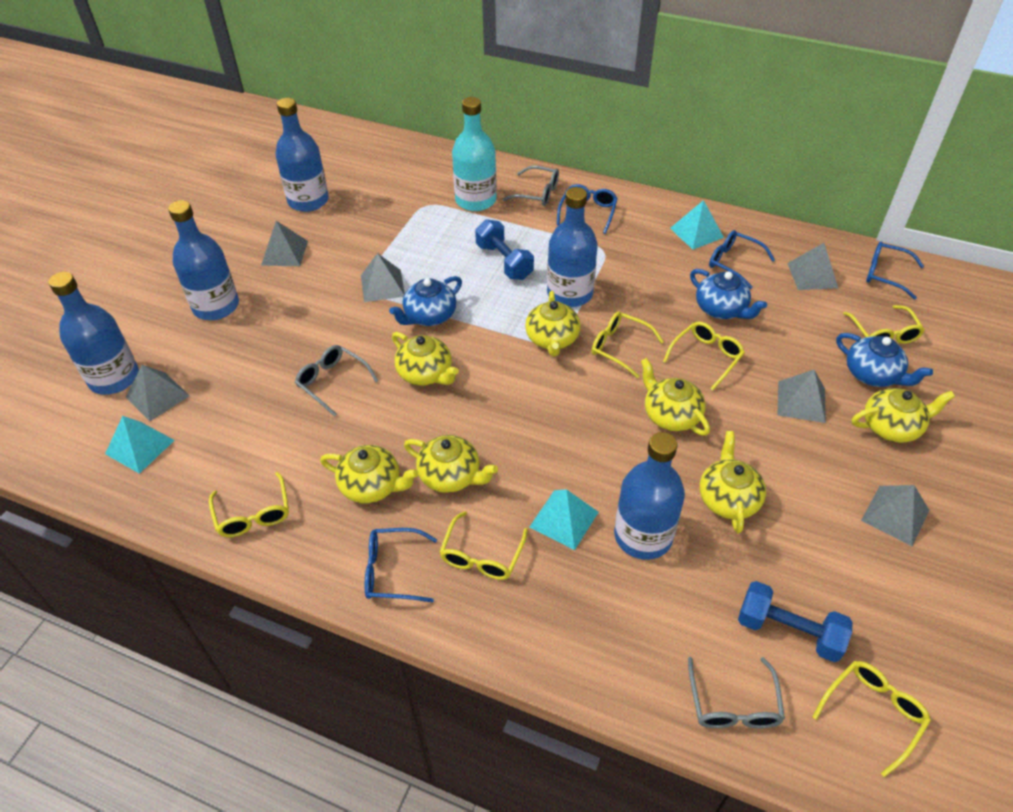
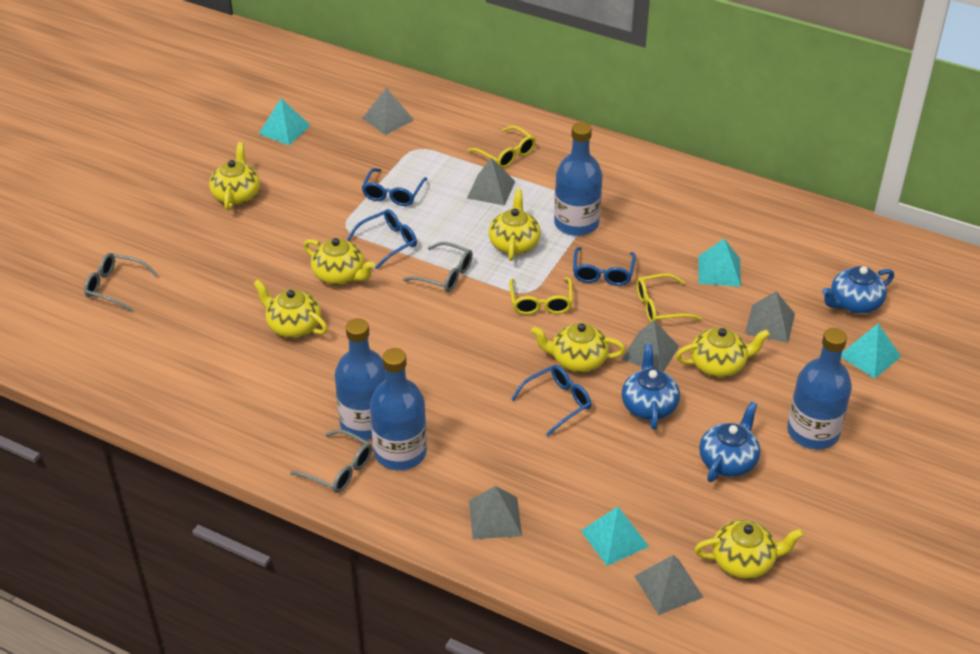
blue bottle: 5 -> 4
blue dumbbell: 2 -> 0
turquoise bottle: 1 -> 0
turquoise pyramid: 3 -> 4
yellow glasses: 6 -> 3

